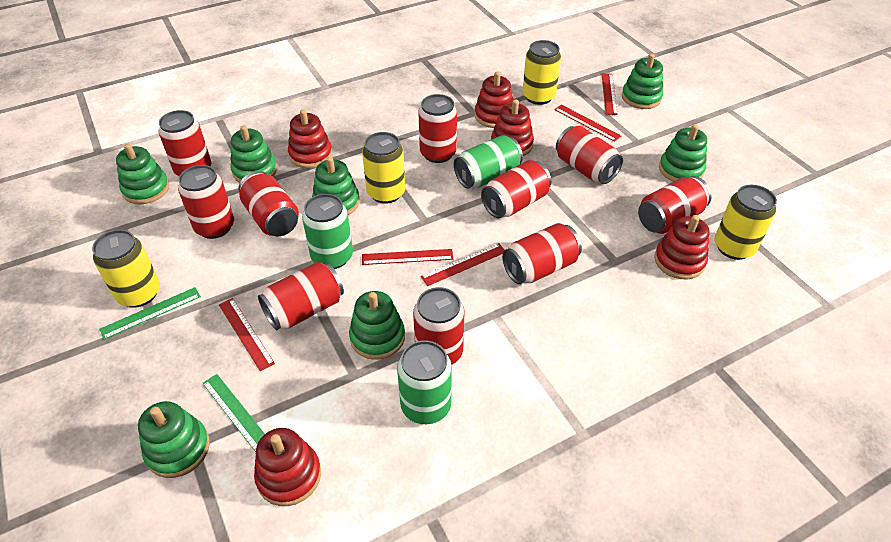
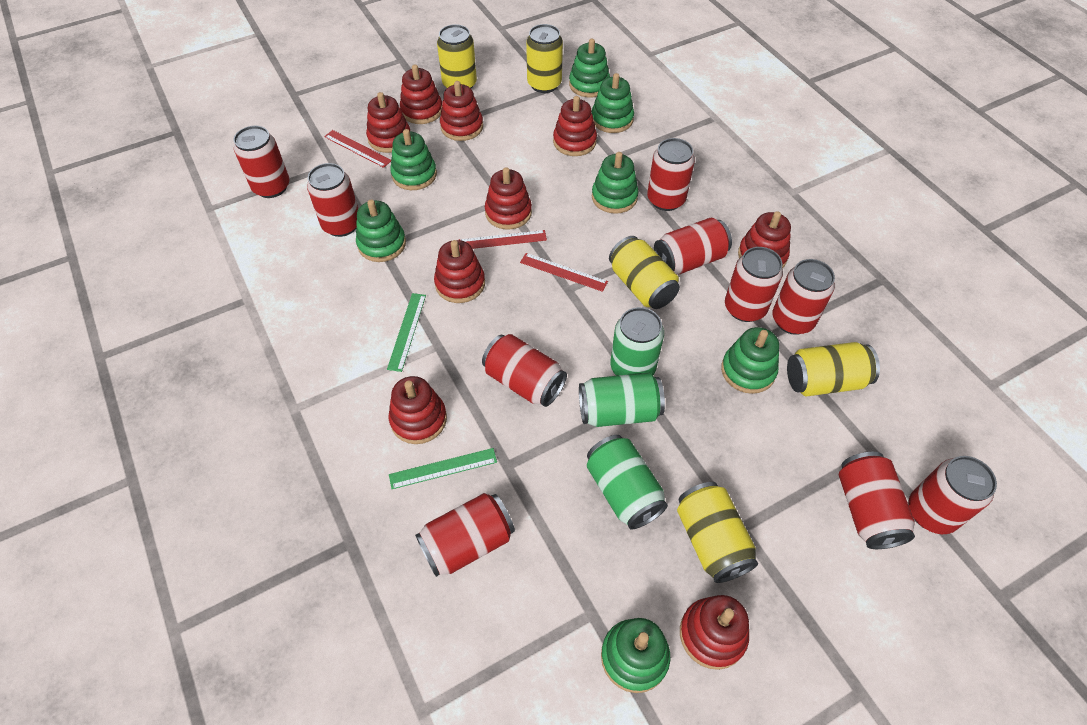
red ruler: 5 -> 3
red stacking toy: 5 -> 9
yellow can: 4 -> 5

